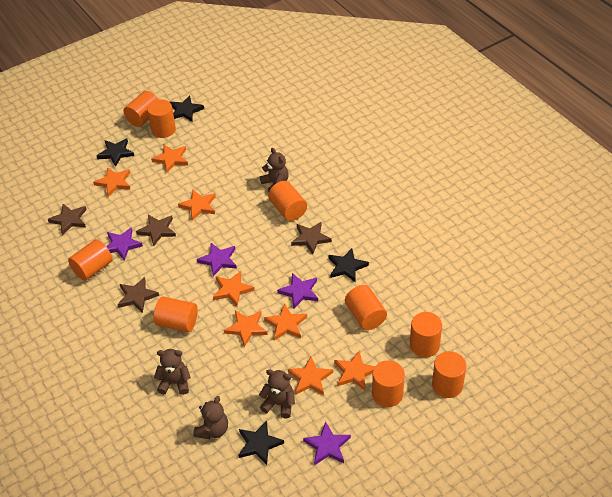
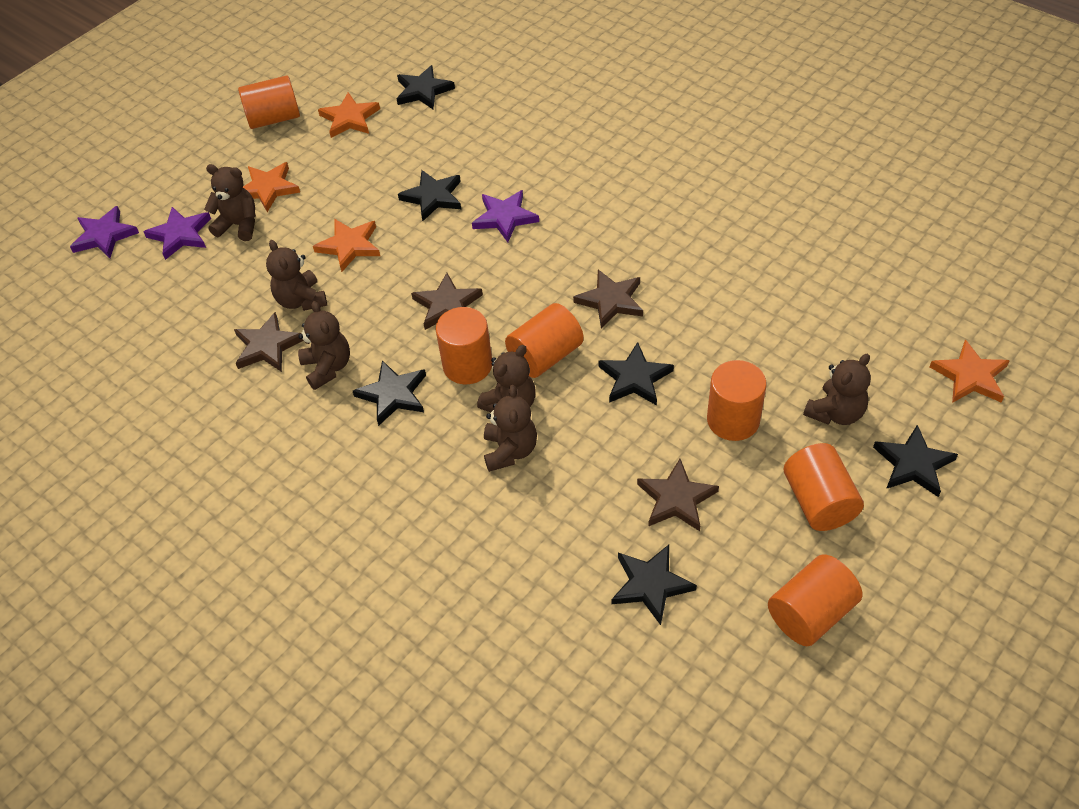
black star: 4 -> 6
brown teddy bear: 4 -> 6
orange cylinder: 9 -> 6
orange star: 8 -> 4
purple star: 4 -> 3

